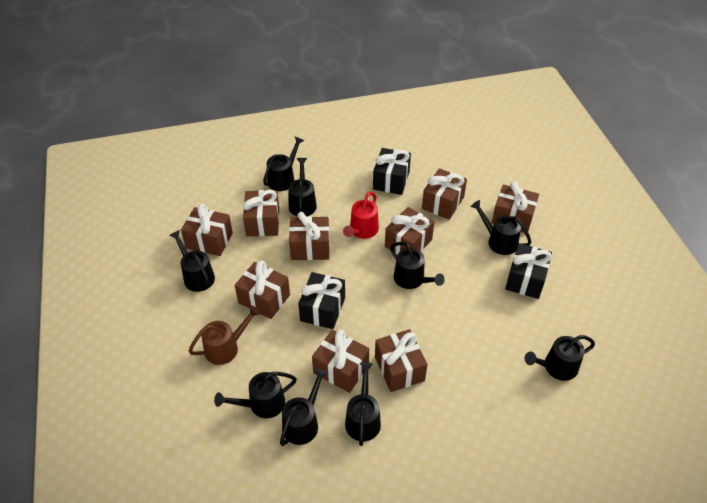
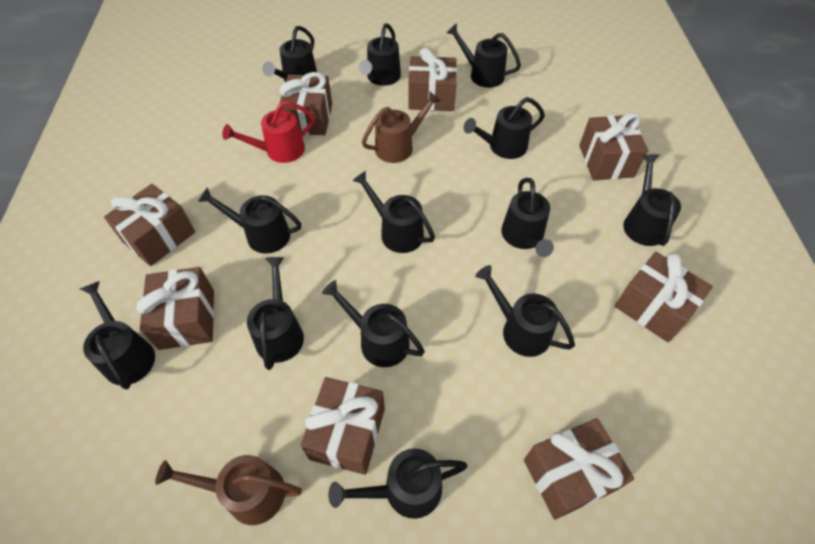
black gift: 3 -> 0
black watering can: 9 -> 13
brown gift: 9 -> 8
brown watering can: 1 -> 2

